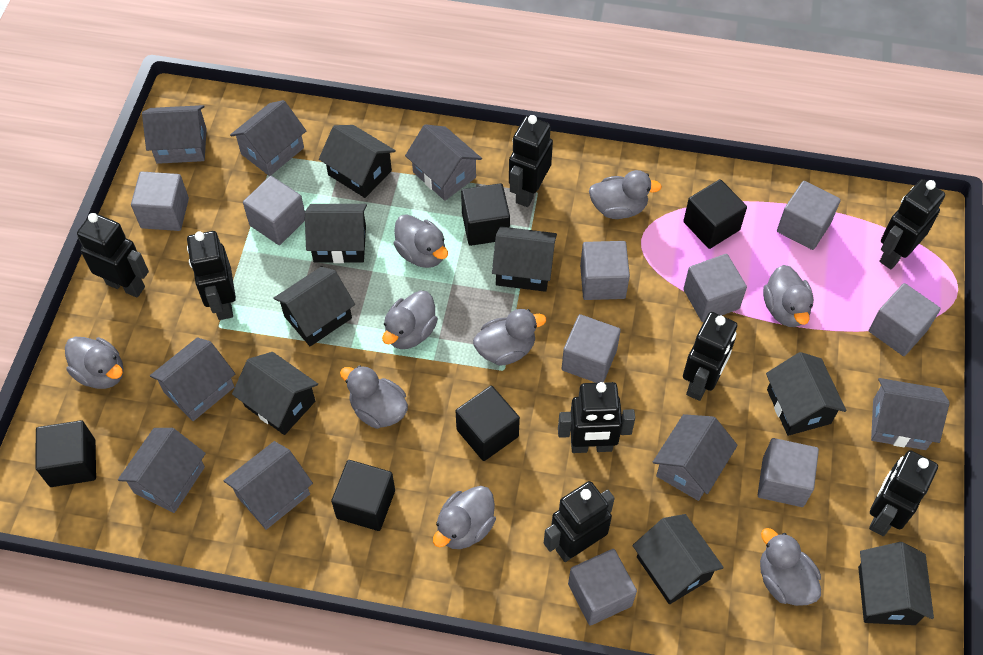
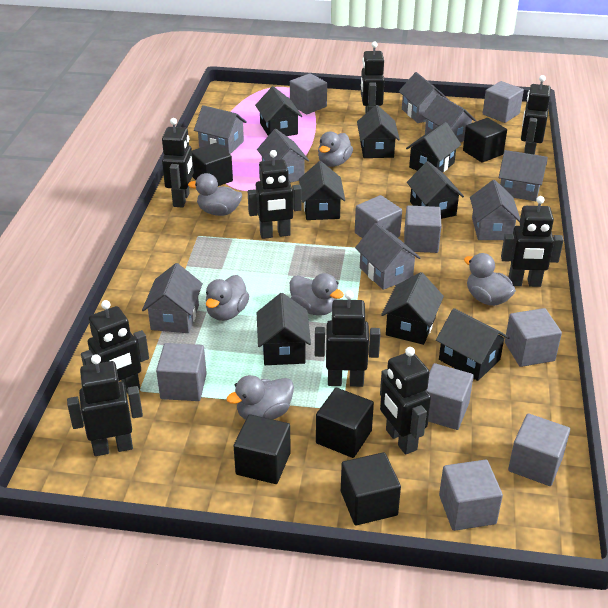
black robot: 8 -> 9
grey duck: 9 -> 6

